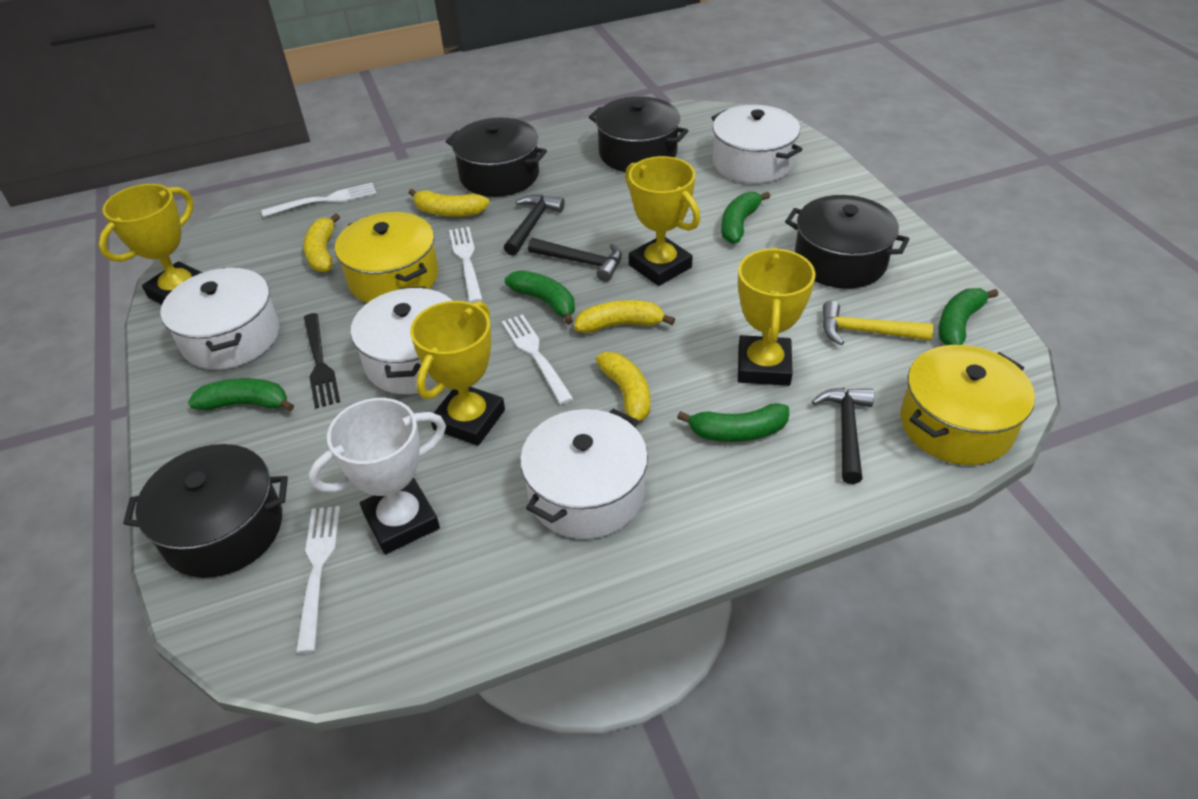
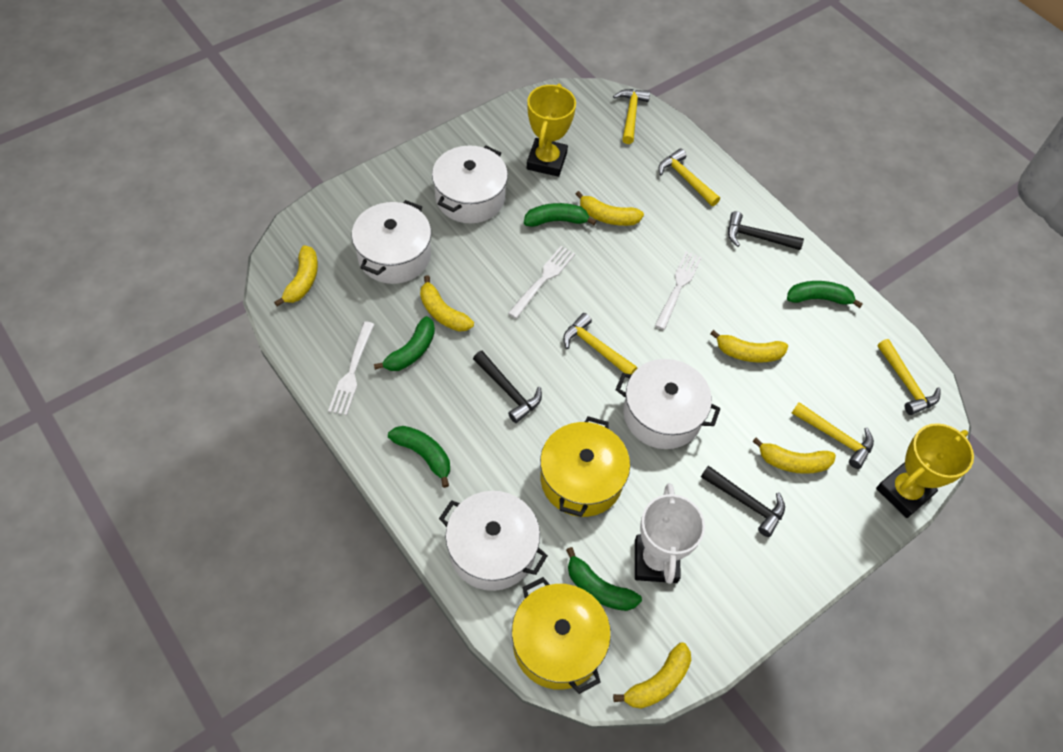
black fork: 1 -> 0
black pot: 4 -> 0
white fork: 4 -> 3
yellow banana: 4 -> 6
yellow hammer: 1 -> 5
yellow trophy: 4 -> 2

